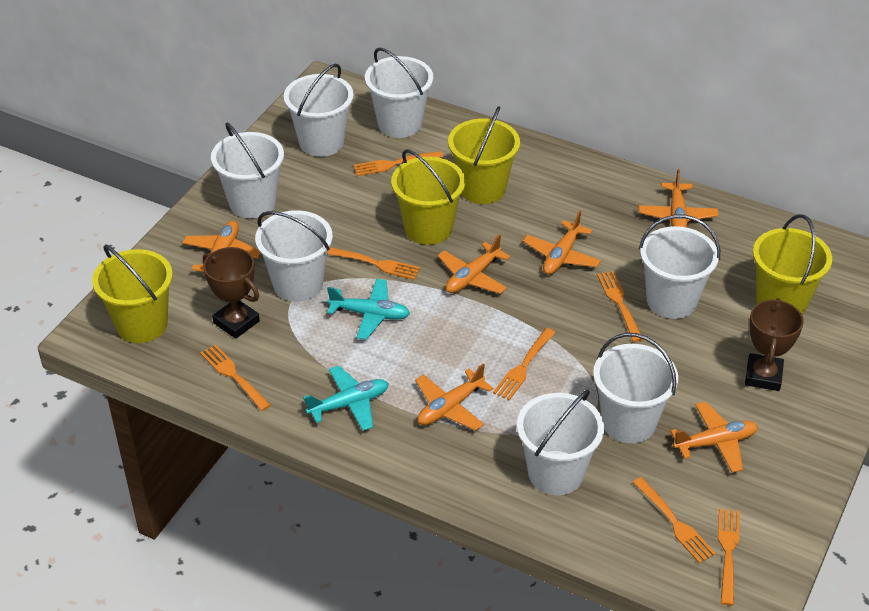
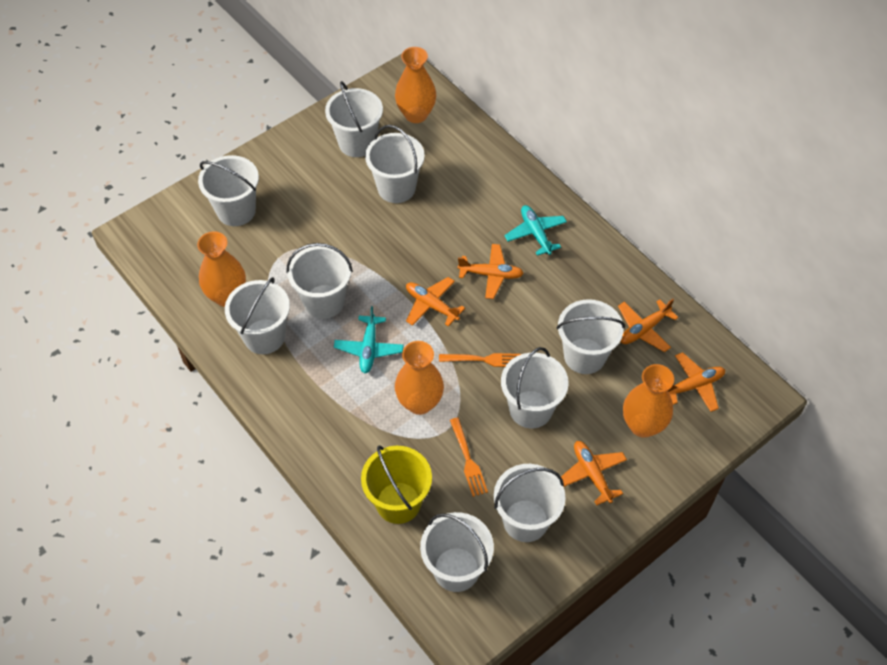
brown trophy: 2 -> 0
orange fork: 7 -> 2
orange plane: 6 -> 5
orange vase: 0 -> 4
white bucket: 7 -> 9
yellow bucket: 4 -> 1

